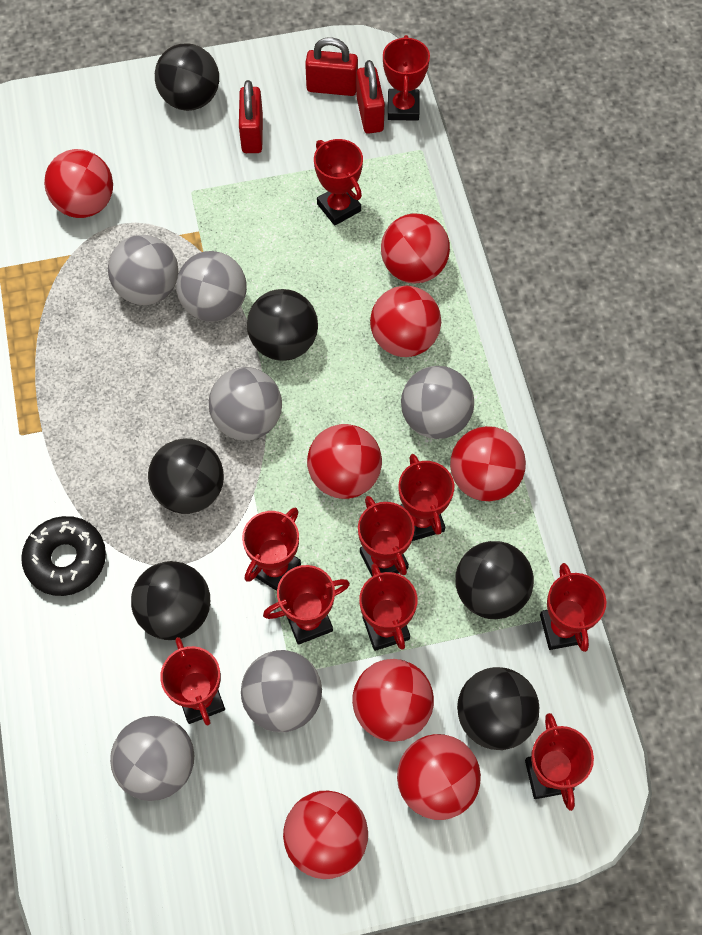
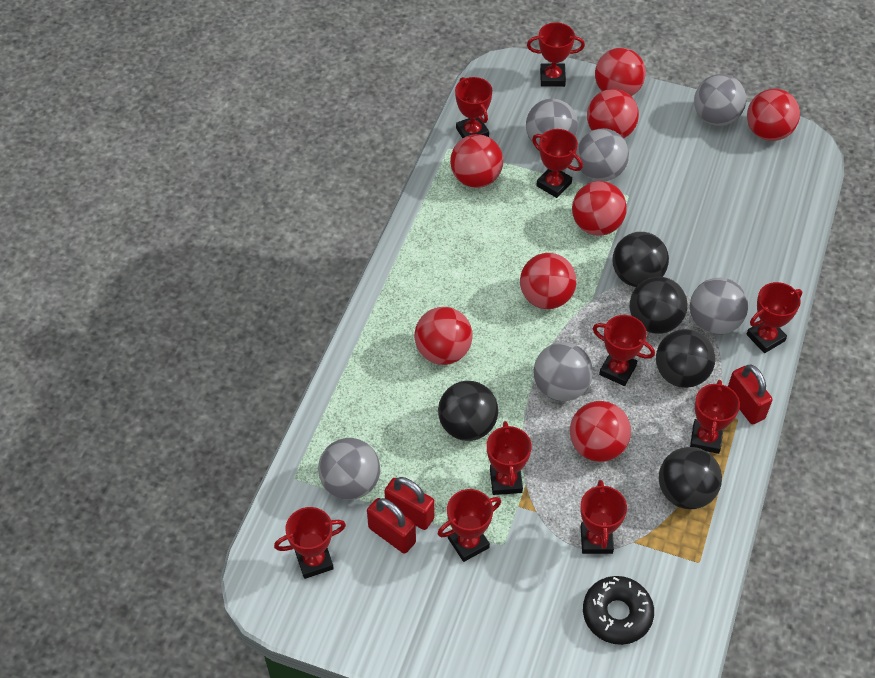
black ball: 6 -> 5

